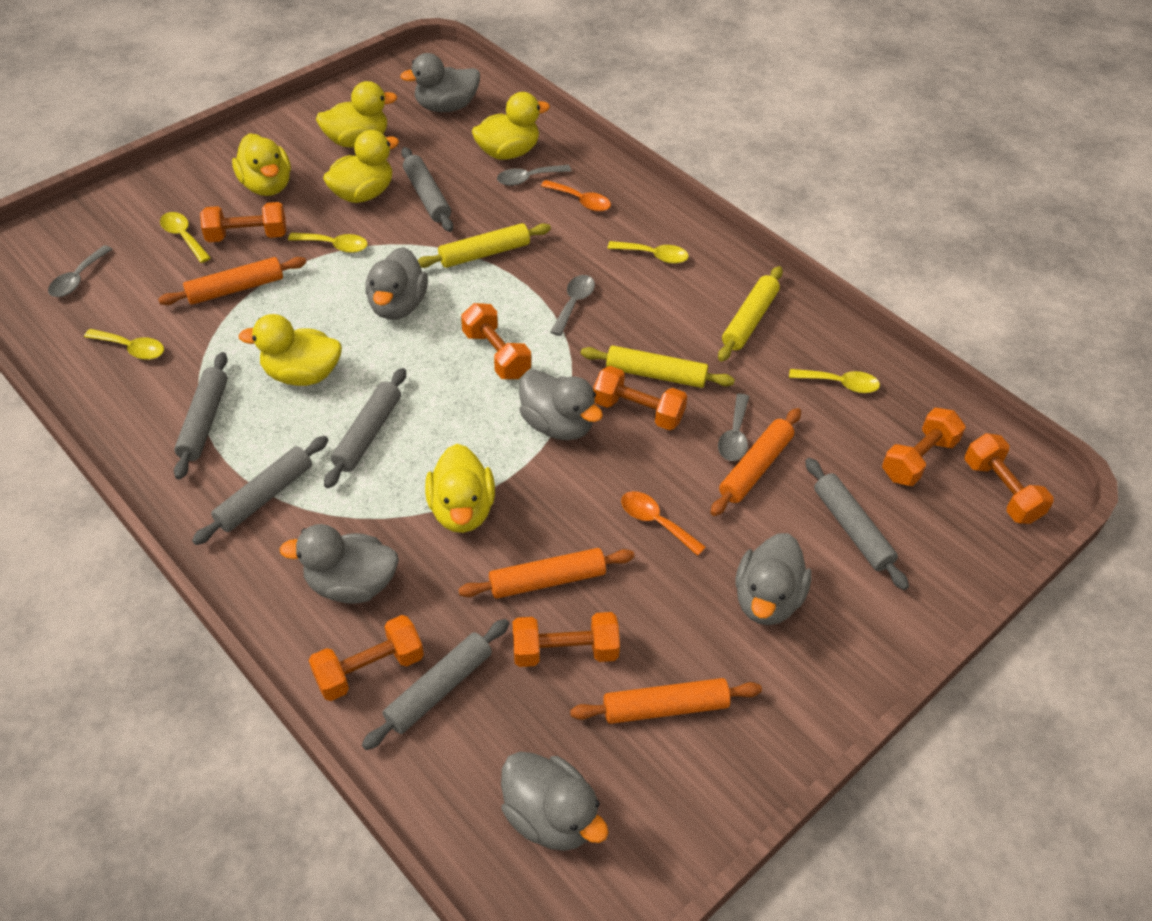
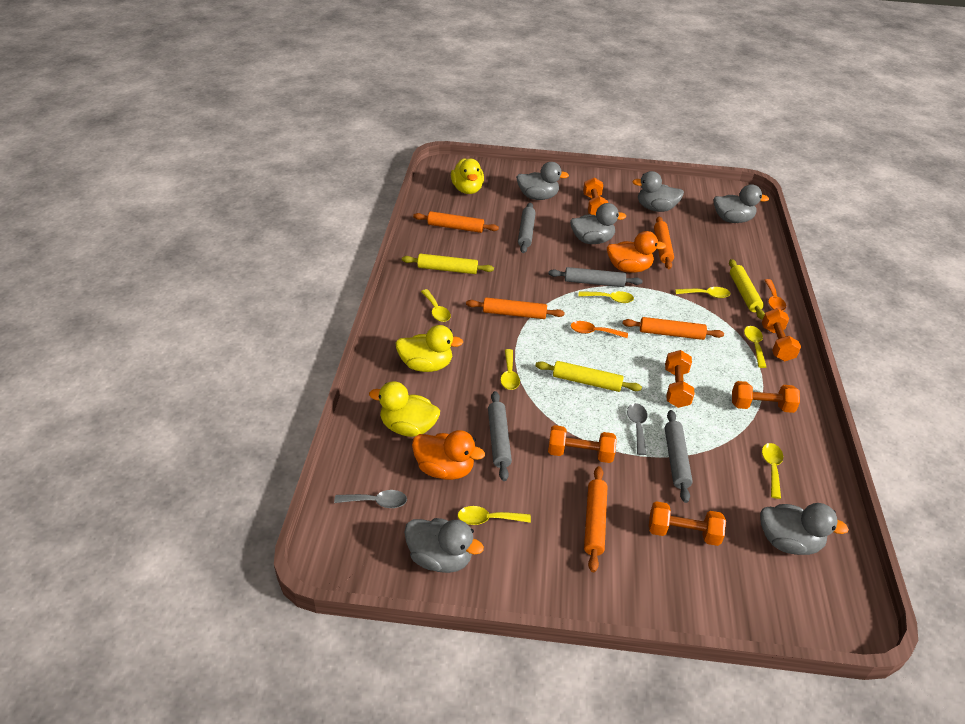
grey rolling pin: 6 -> 4
grey spoon: 4 -> 2
orange duck: 0 -> 2
orange dumbbell: 7 -> 6
orange rolling pin: 4 -> 5
yellow duck: 6 -> 3
yellow spoon: 5 -> 7

